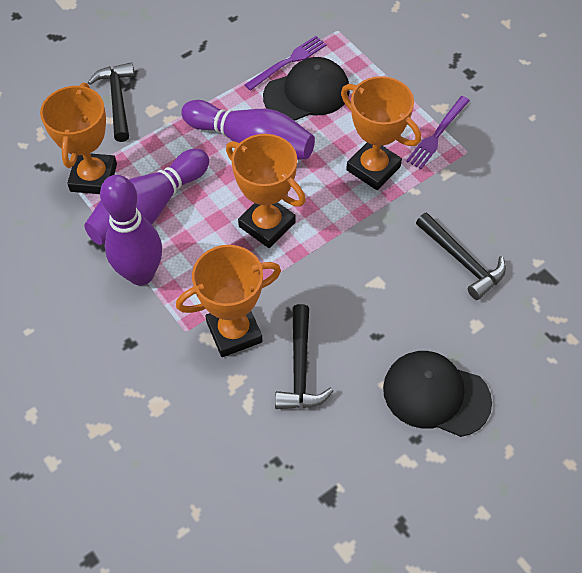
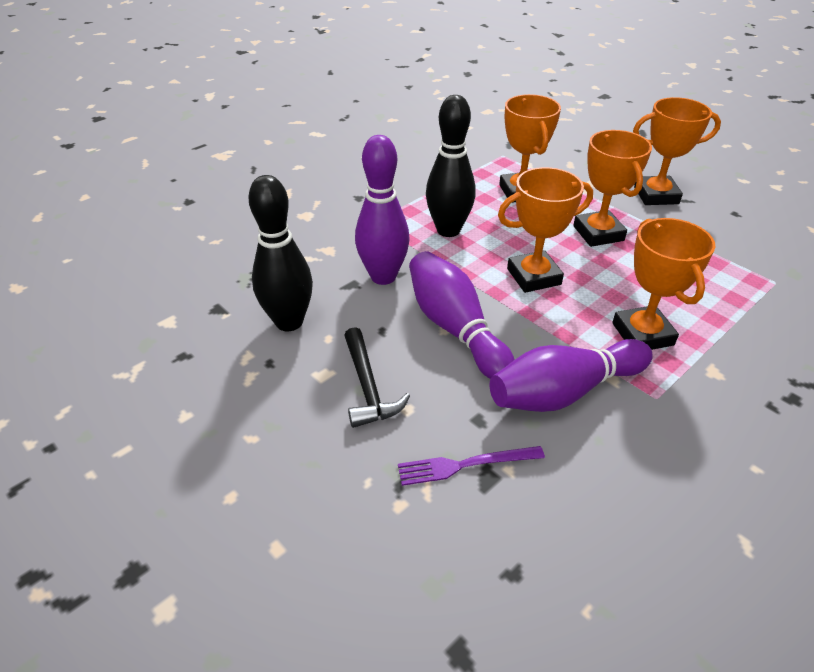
black bowling pin: 0 -> 2
black cap: 2 -> 0
black hammer: 3 -> 1
orange trophy: 4 -> 5
purple fork: 2 -> 1

